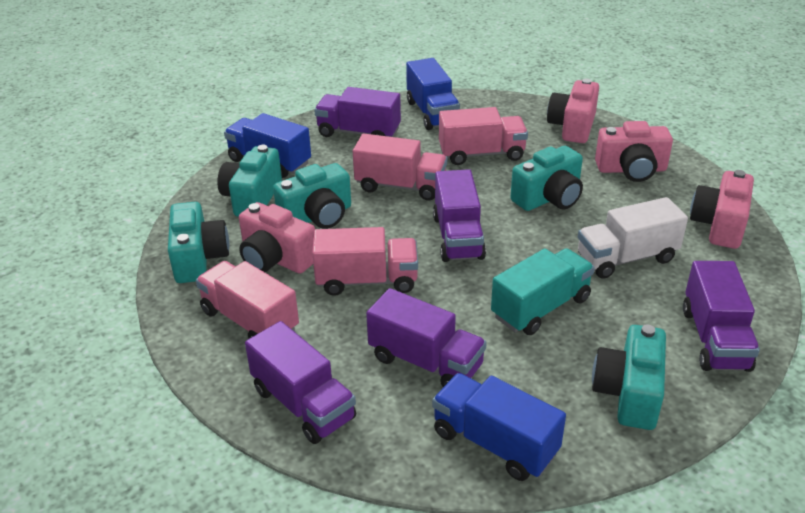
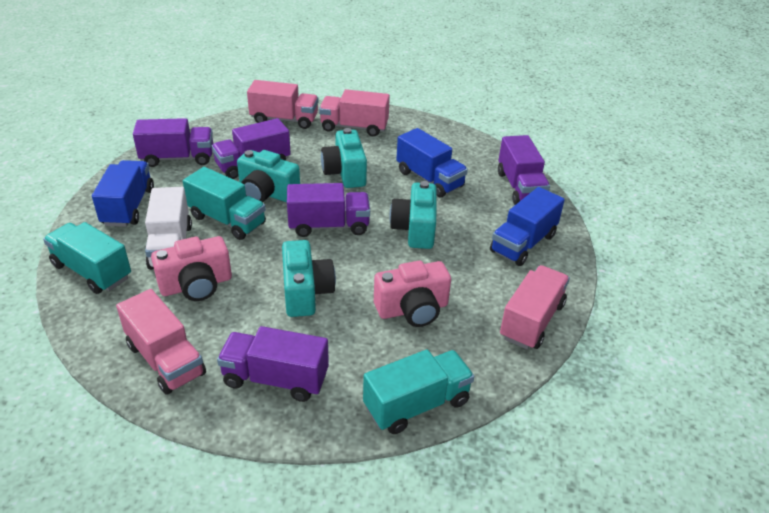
pink camera: 4 -> 2
turquoise camera: 5 -> 4
turquoise truck: 1 -> 3

